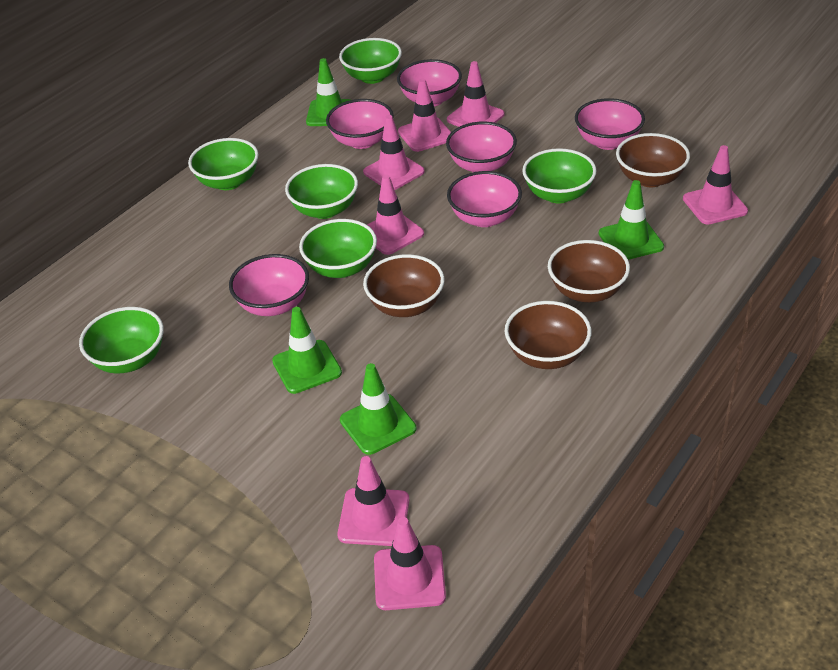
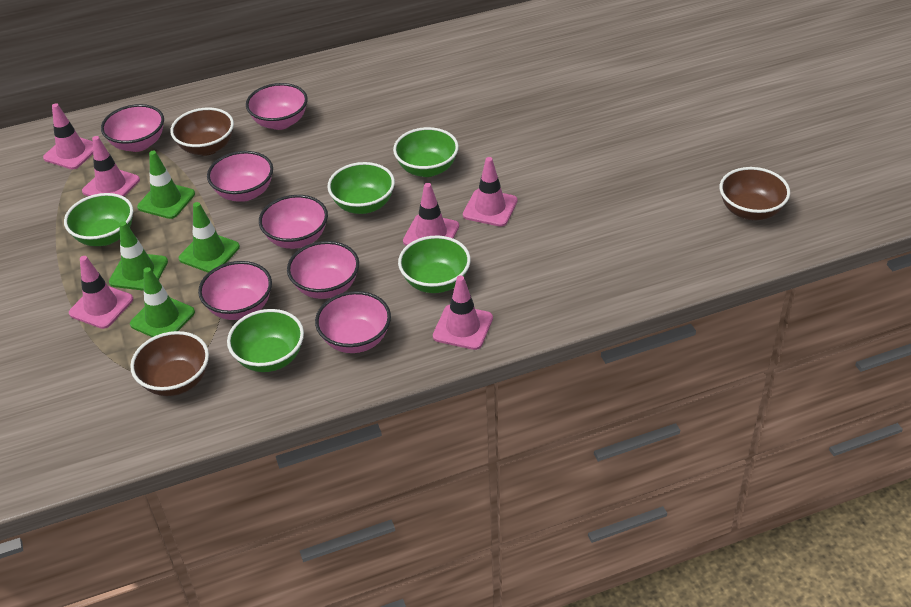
brown bowl: 4 -> 3
green bowl: 6 -> 5
pink bowl: 6 -> 7
pink traffic cone: 7 -> 6

